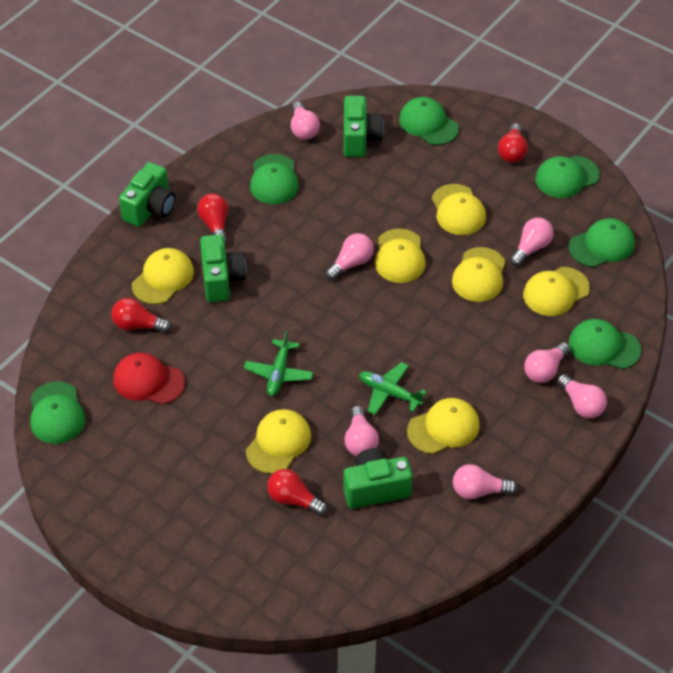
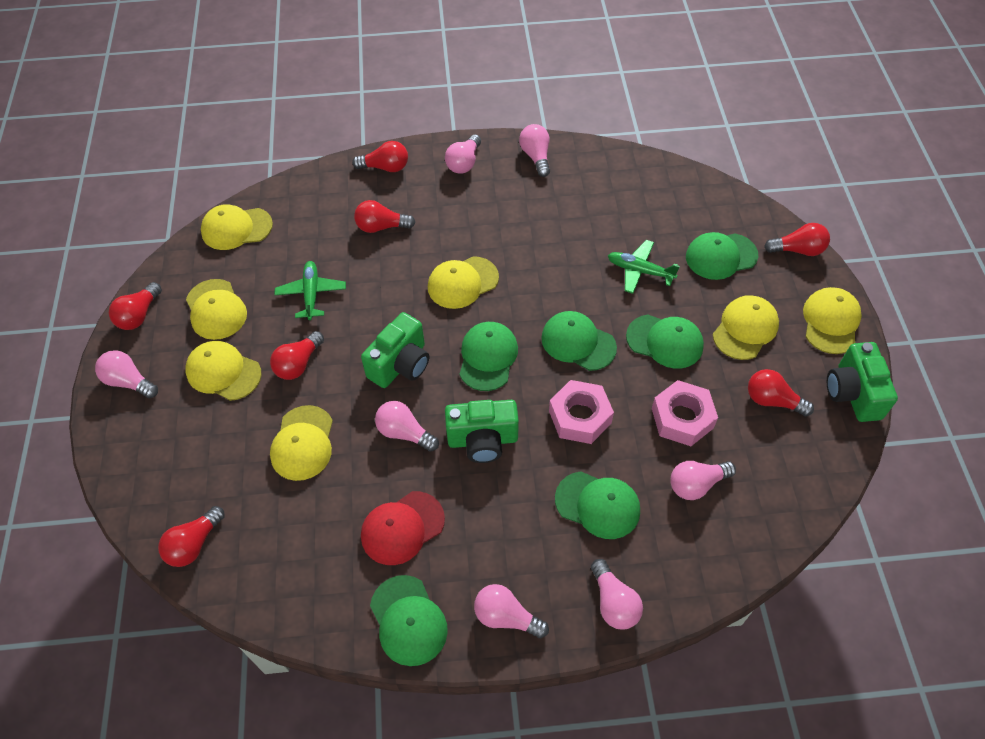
green camera: 4 -> 3
pink nut: 0 -> 2
red light bulb: 4 -> 7

